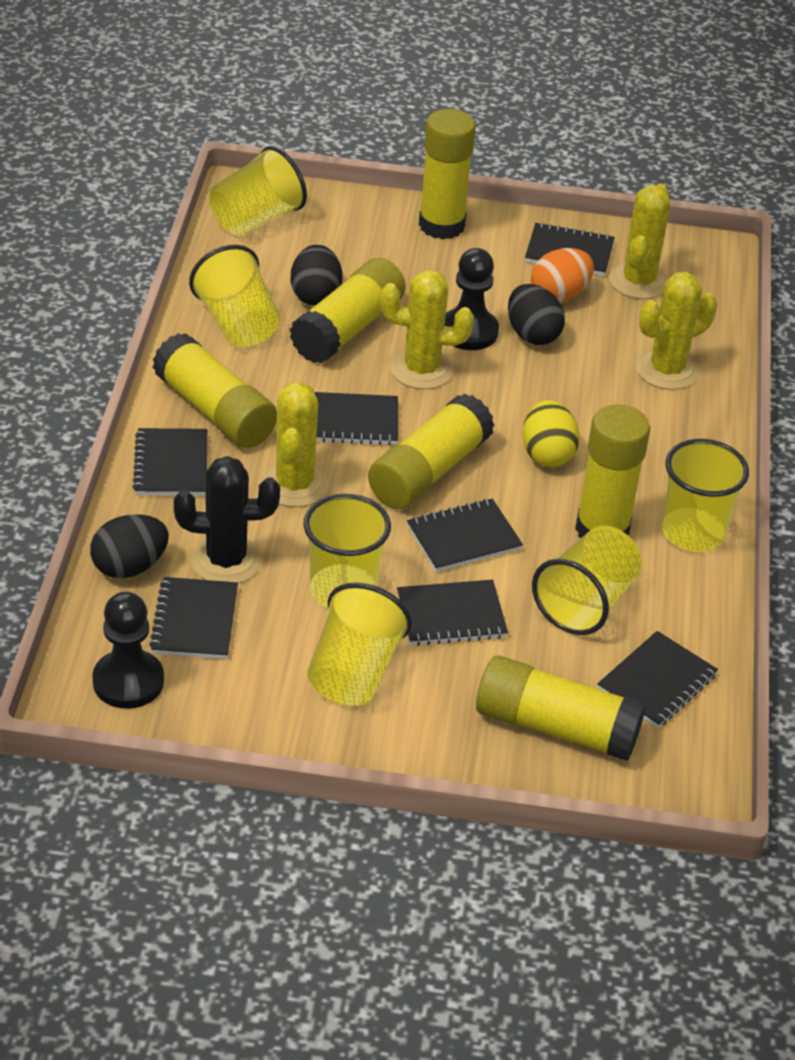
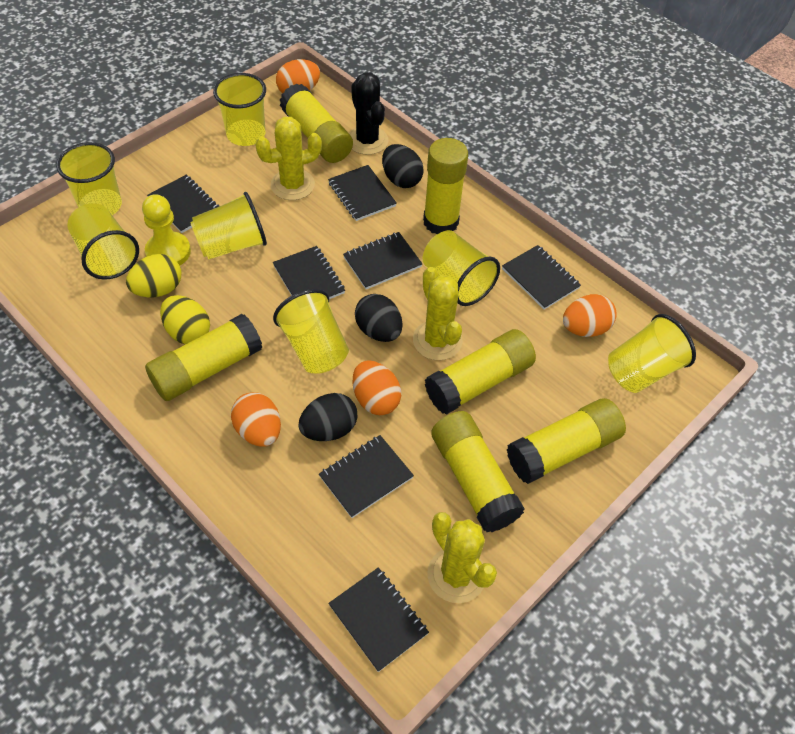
black pawn: 2 -> 0
orange egg: 1 -> 4
yellow cactus: 4 -> 3
yellow cup: 6 -> 7
yellow egg: 1 -> 2
yellow pawn: 0 -> 1

